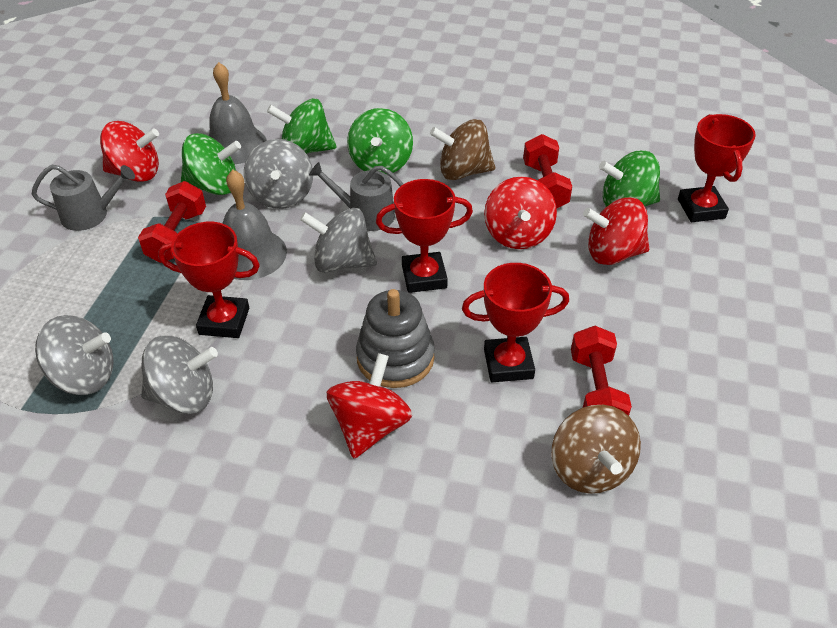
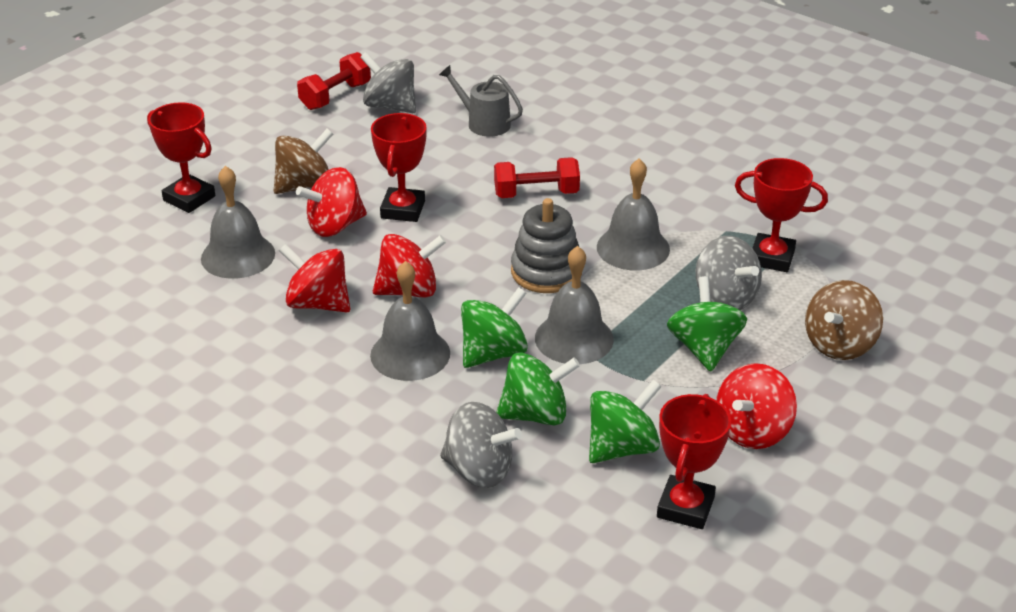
grey bell: 2 -> 4
grey spinning top: 4 -> 3
grey watering can: 2 -> 1
red dumbbell: 3 -> 2

